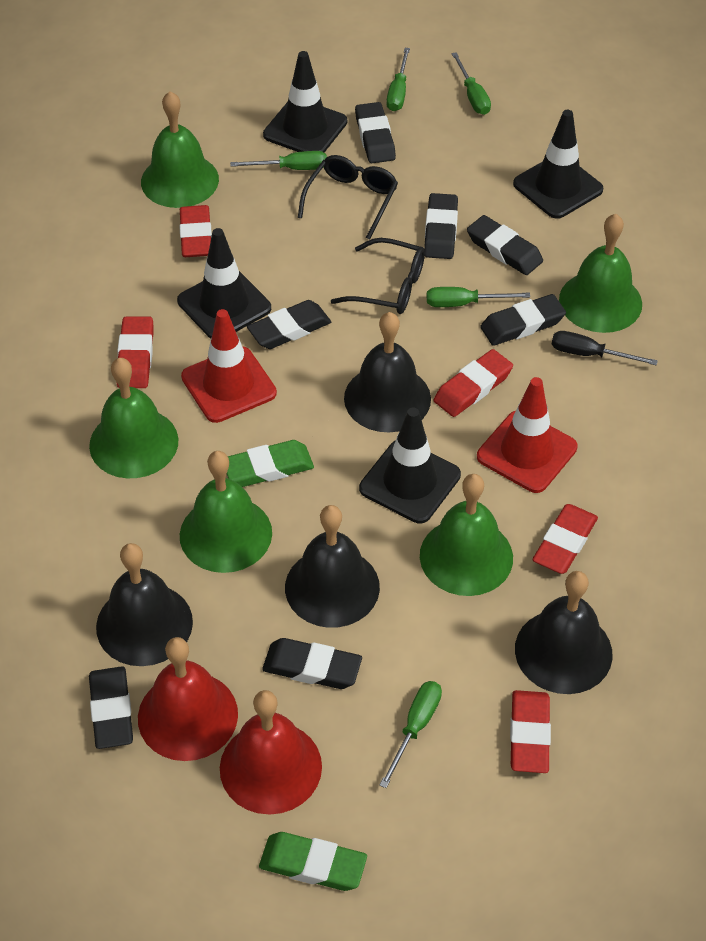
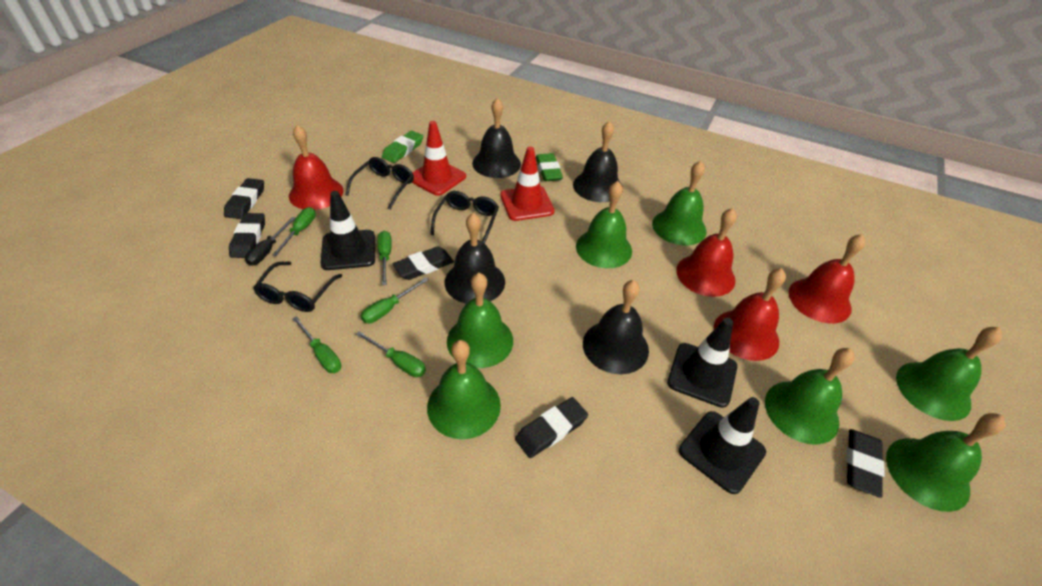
black eraser: 7 -> 5
black glasses: 2 -> 3
black traffic cone: 4 -> 3
green bell: 5 -> 7
red bell: 2 -> 4
red eraser: 5 -> 0

